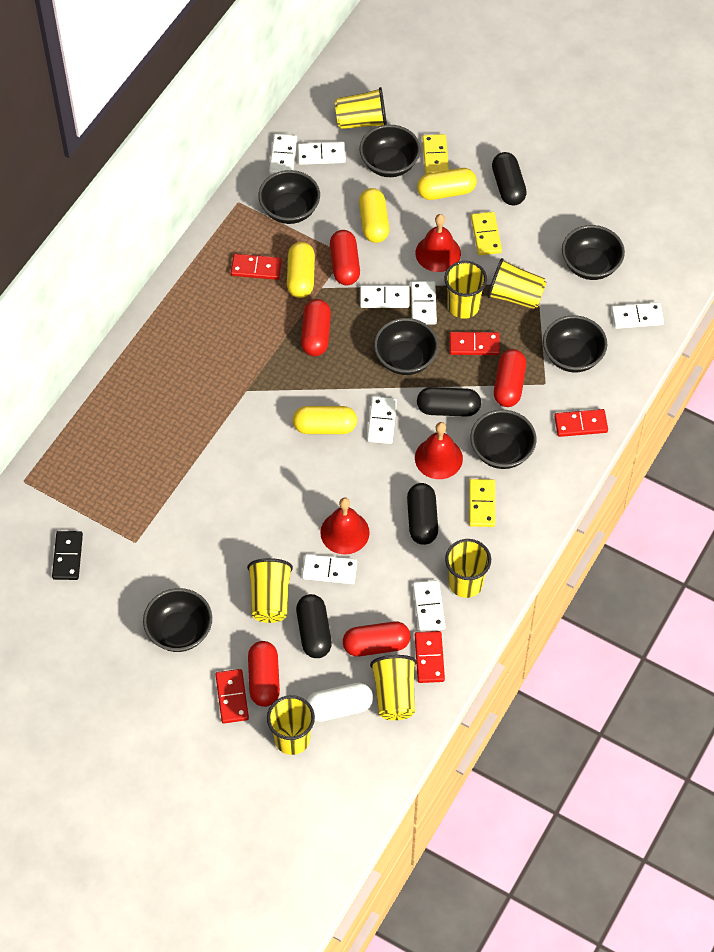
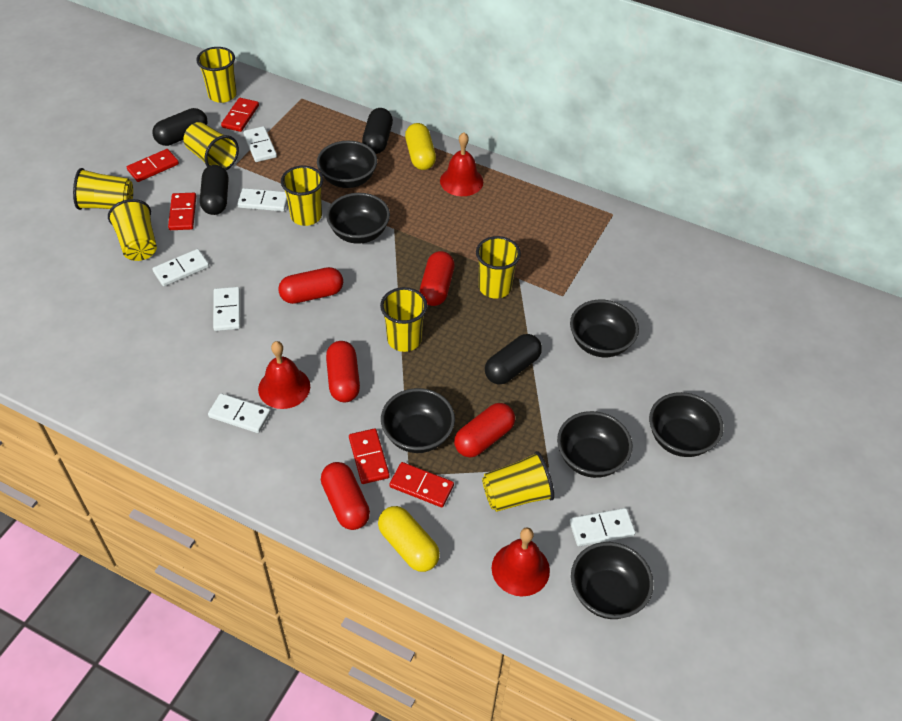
black domino: 1 -> 0
white capsule: 1 -> 0
white domino: 8 -> 6
yellow capsule: 4 -> 2
yellow cup: 7 -> 8
yellow domino: 3 -> 0

